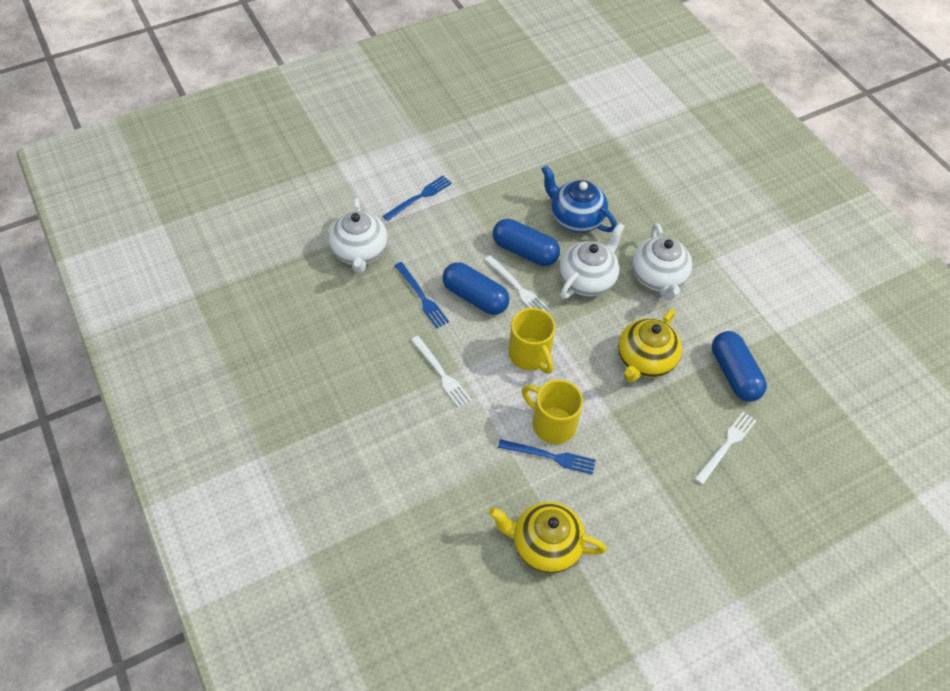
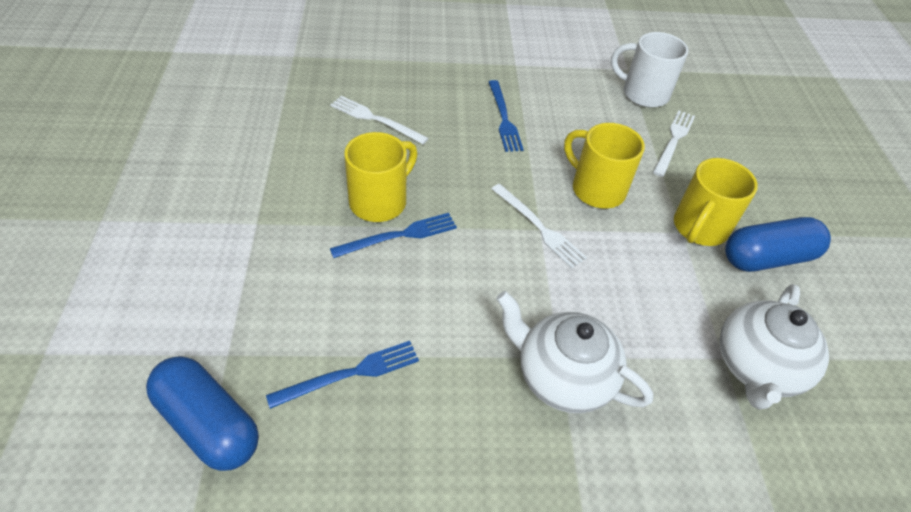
blue capsule: 3 -> 2
blue teapot: 1 -> 0
white mug: 0 -> 1
white teapot: 3 -> 2
yellow mug: 2 -> 3
yellow teapot: 2 -> 0

